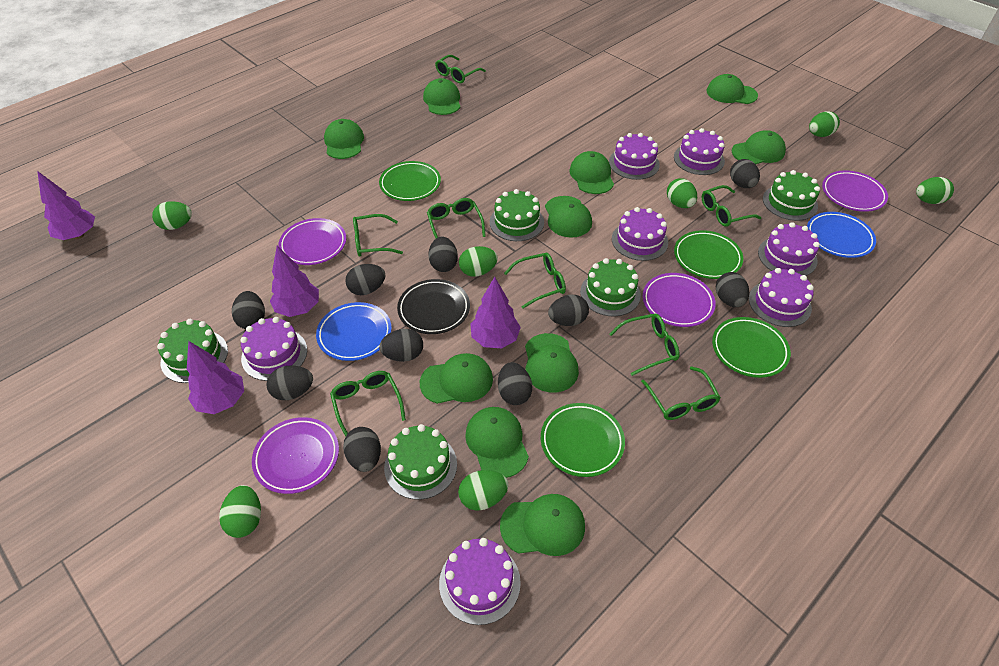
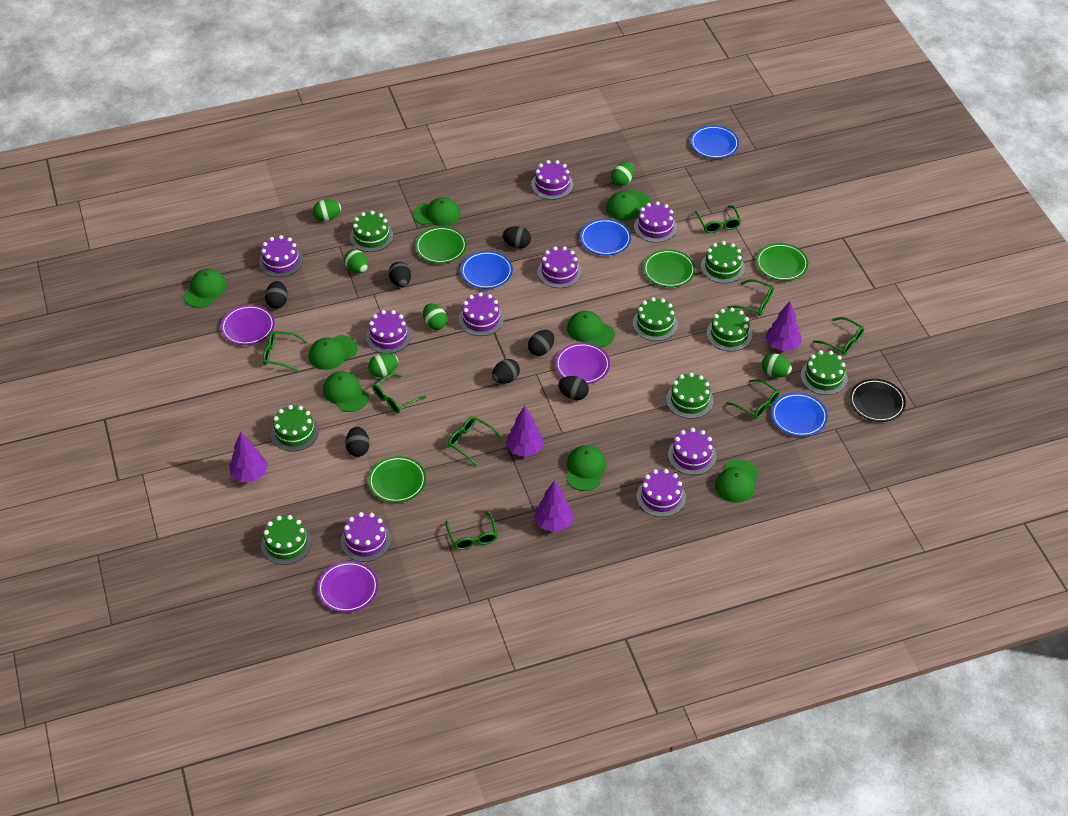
black egg: 10 -> 7
blue plate: 2 -> 4
green cake: 5 -> 8
green cap: 10 -> 8
green egg: 7 -> 6
purple cake: 7 -> 9
purple plate: 4 -> 3

